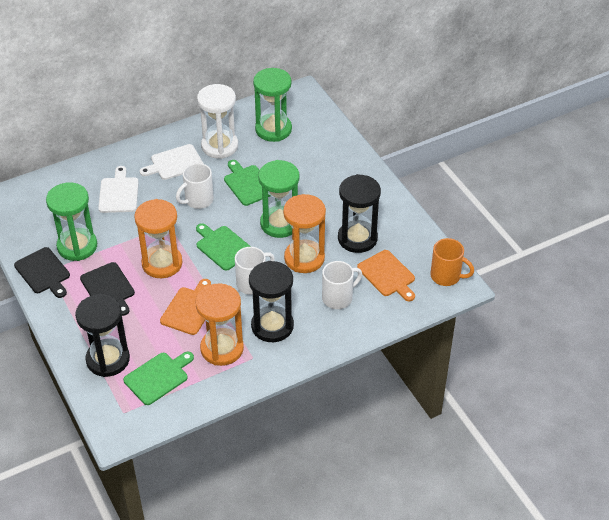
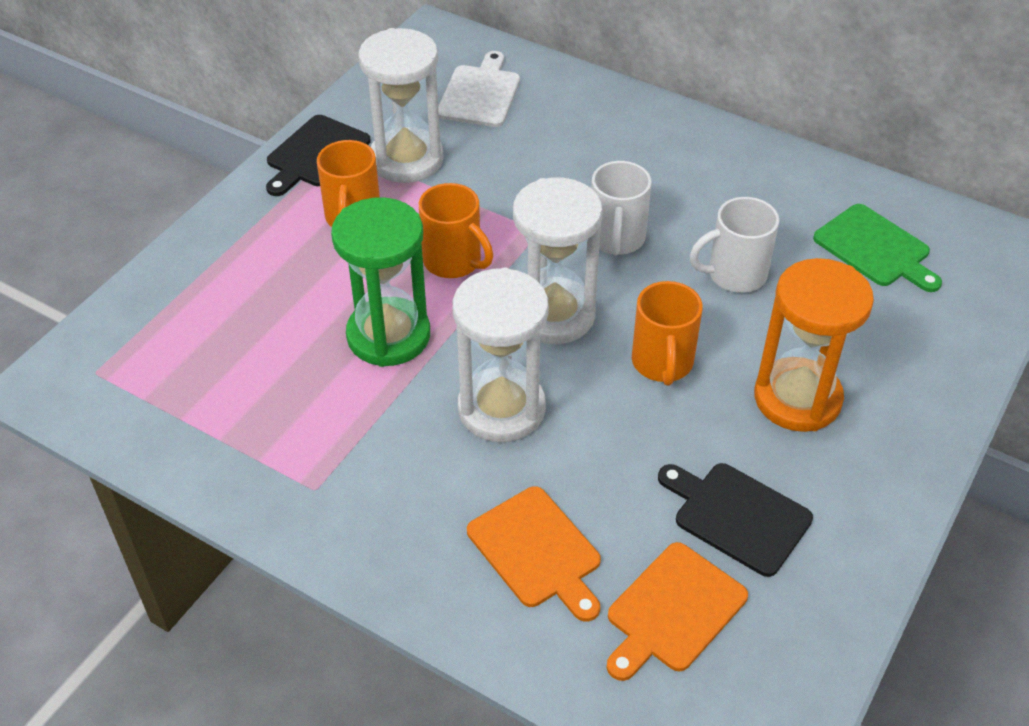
black hourglass: 3 -> 0
green cutting board: 3 -> 1
green hourglass: 3 -> 1
orange hourglass: 3 -> 1
orange mug: 1 -> 3
white cutting board: 2 -> 1
white hourglass: 1 -> 3
white mug: 3 -> 2

